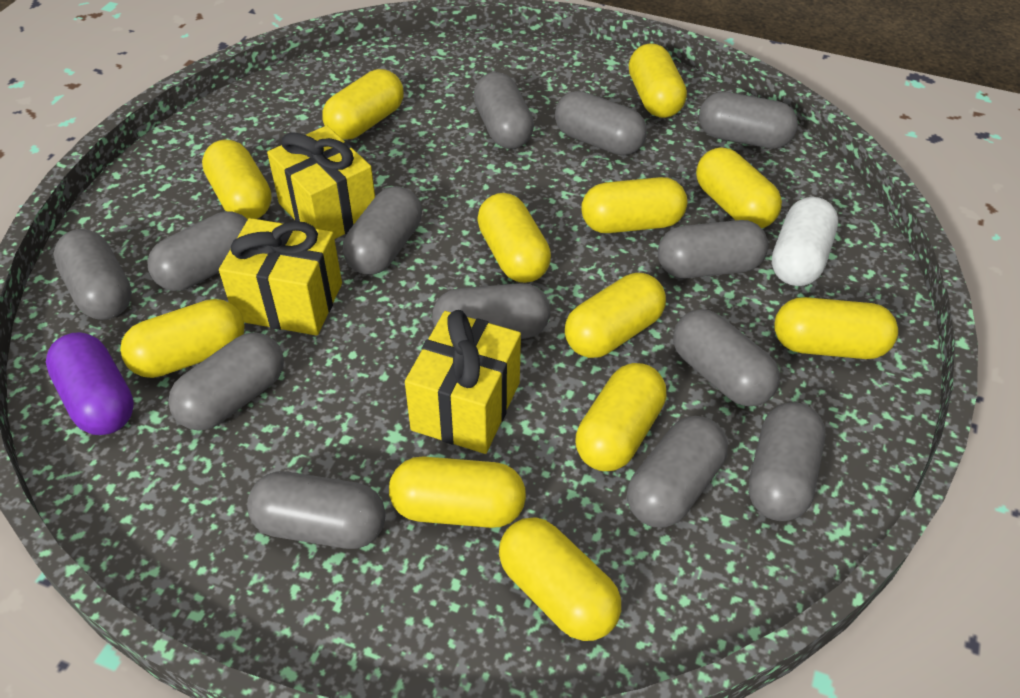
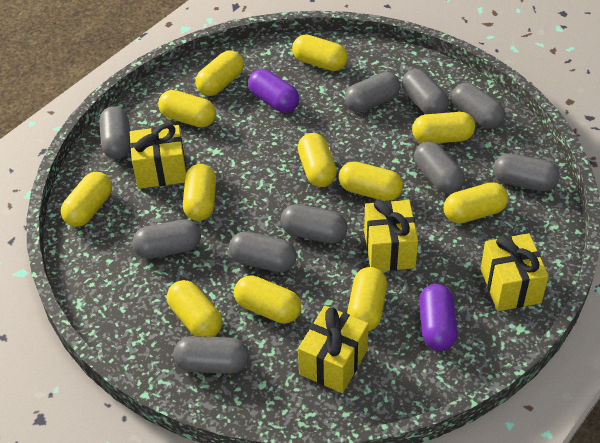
grey capsule: 13 -> 10
purple capsule: 1 -> 2
white capsule: 1 -> 0
yellow gift: 3 -> 4

